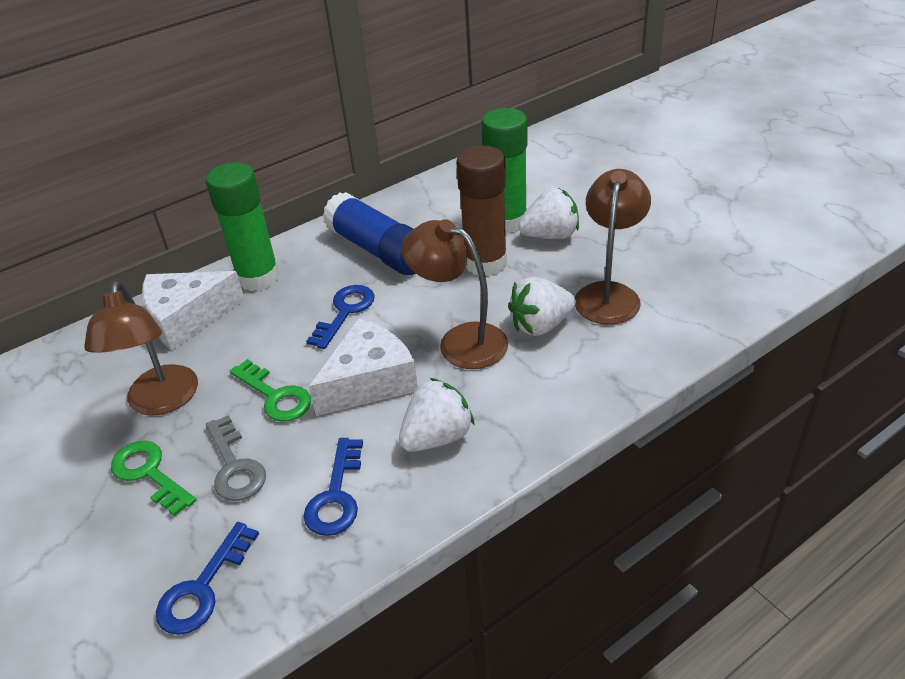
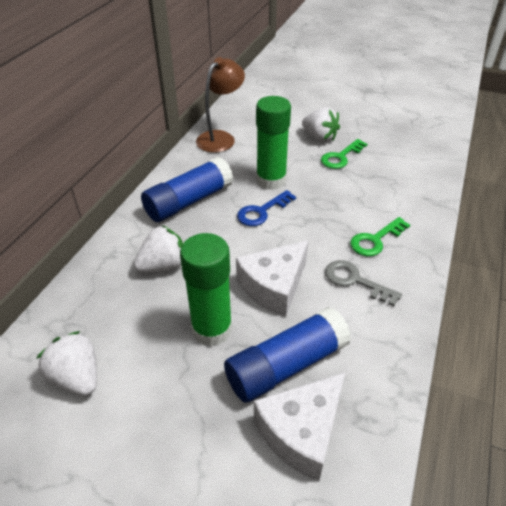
blue glue stick: 1 -> 2
blue key: 3 -> 1
brown glue stick: 1 -> 0
brown lamp: 3 -> 1

